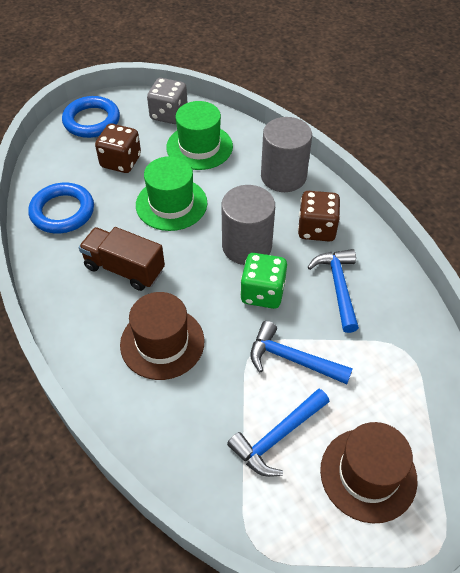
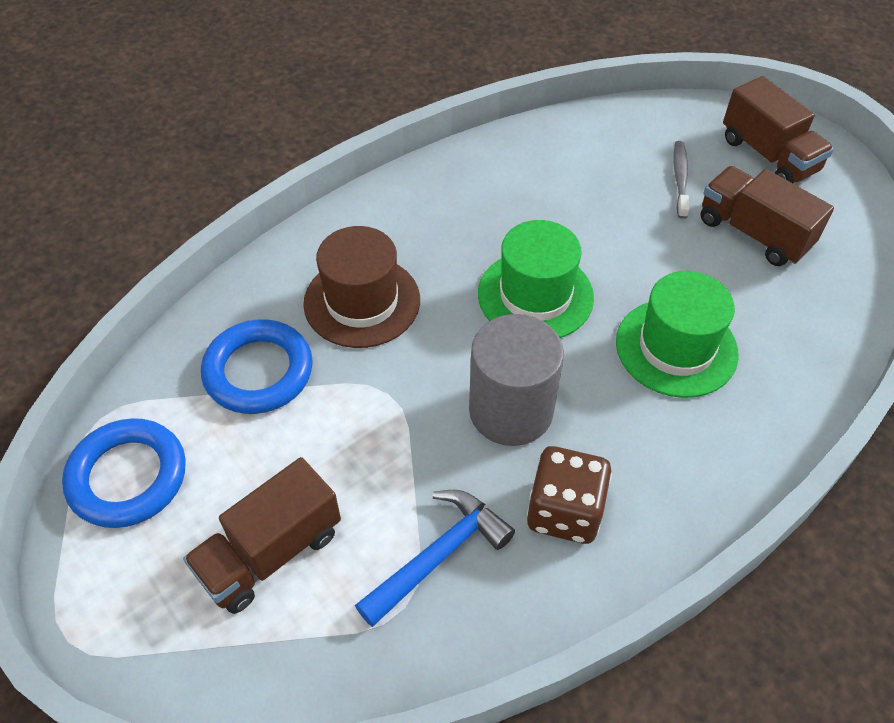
blue hammer: 3 -> 1
brown dice: 2 -> 1
brown hat: 2 -> 1
brown truck: 1 -> 3
green dice: 1 -> 0
grey cylinder: 2 -> 1
grey dice: 1 -> 0
grey toothbrush: 0 -> 1

